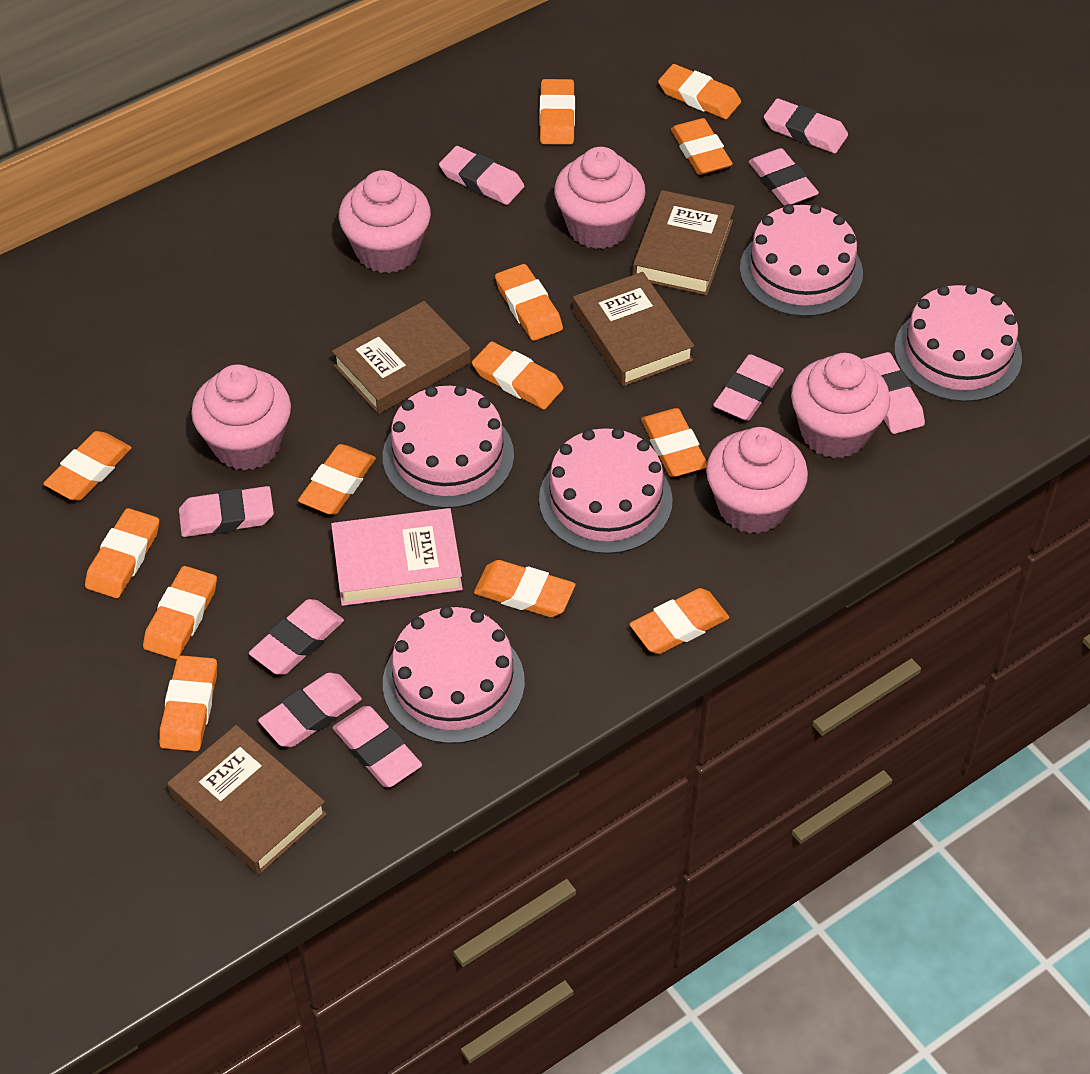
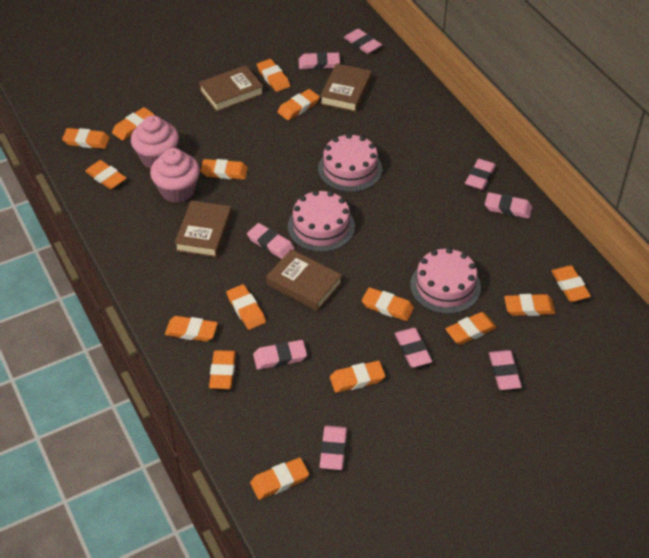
orange eraser: 13 -> 15
pink book: 1 -> 0
pink cake: 5 -> 3
pink cupcake: 5 -> 2

